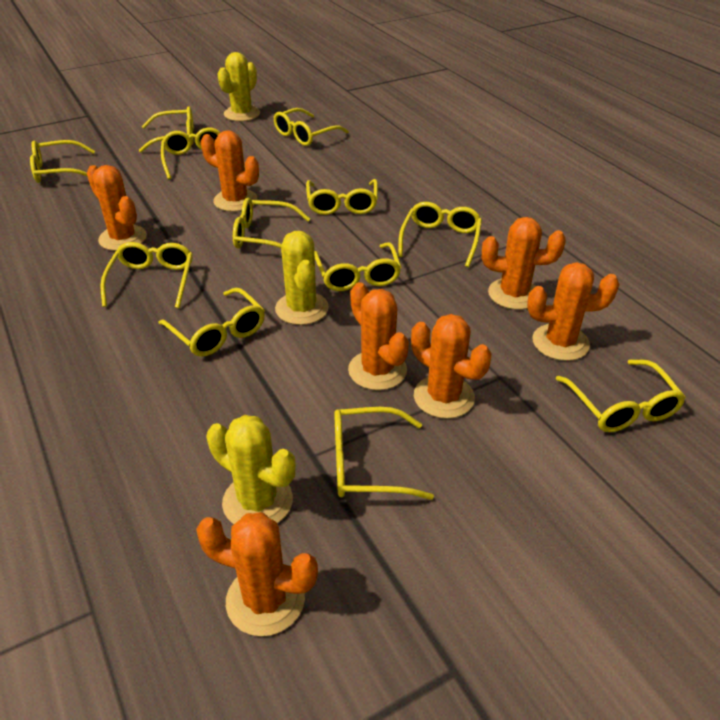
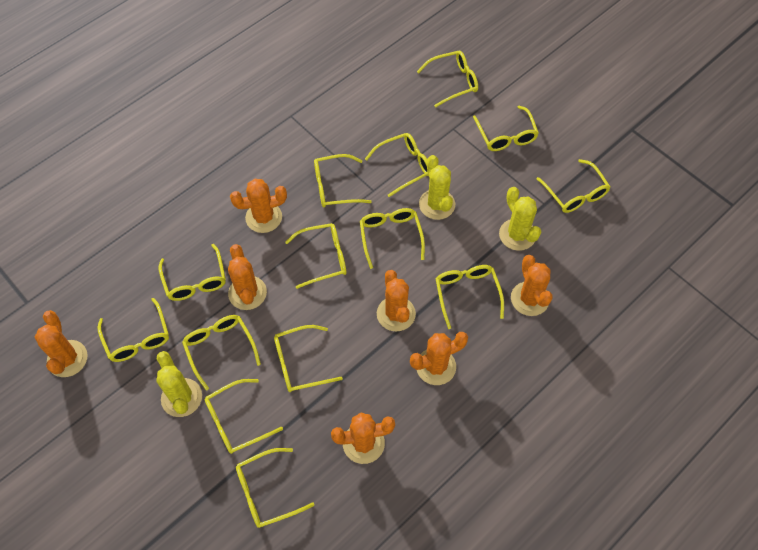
yellow glasses: 12 -> 14

